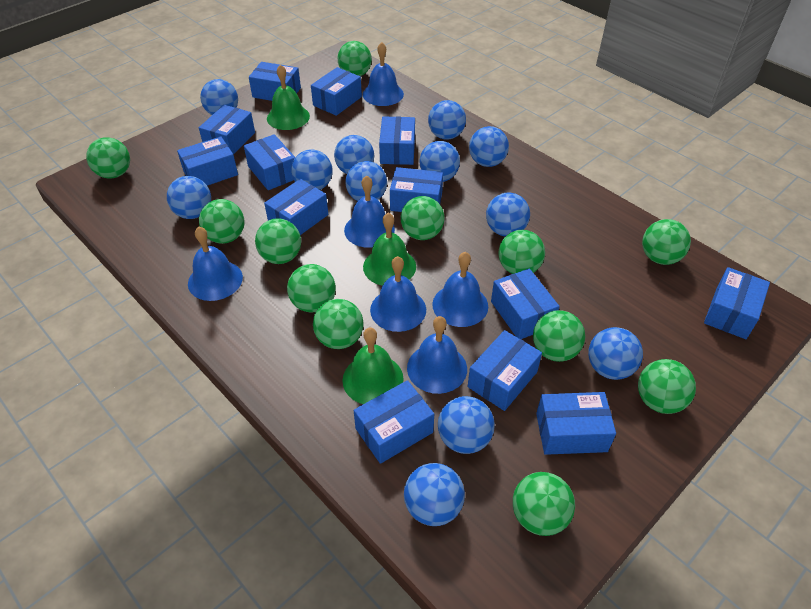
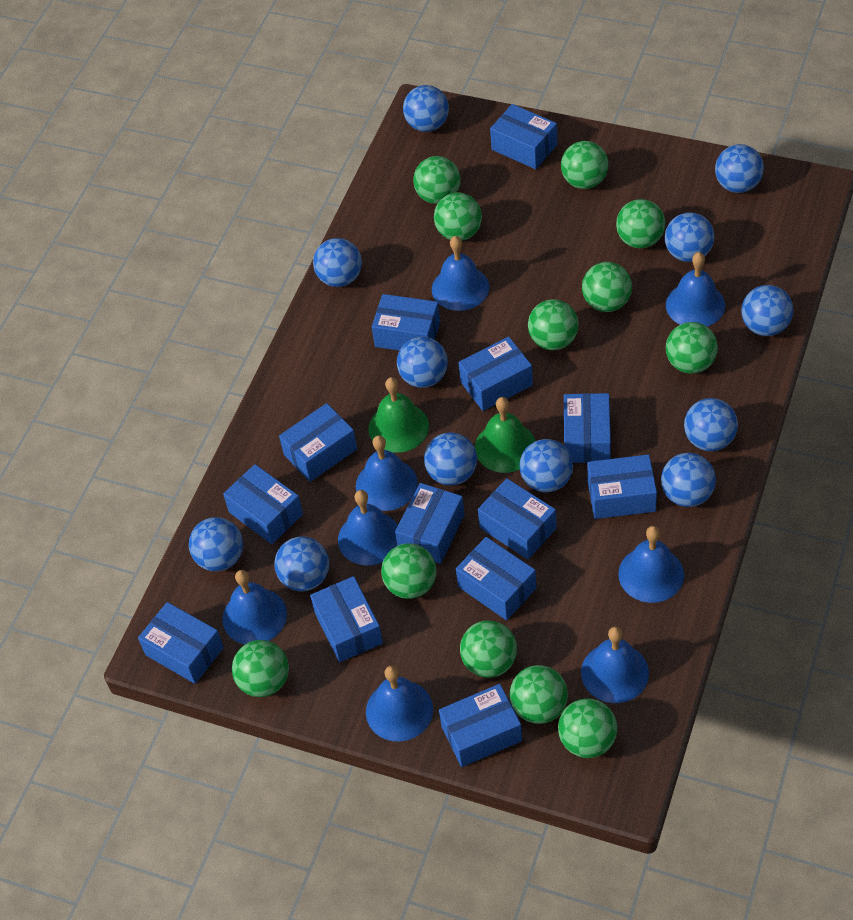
blue bell: 6 -> 8
green bell: 3 -> 2

